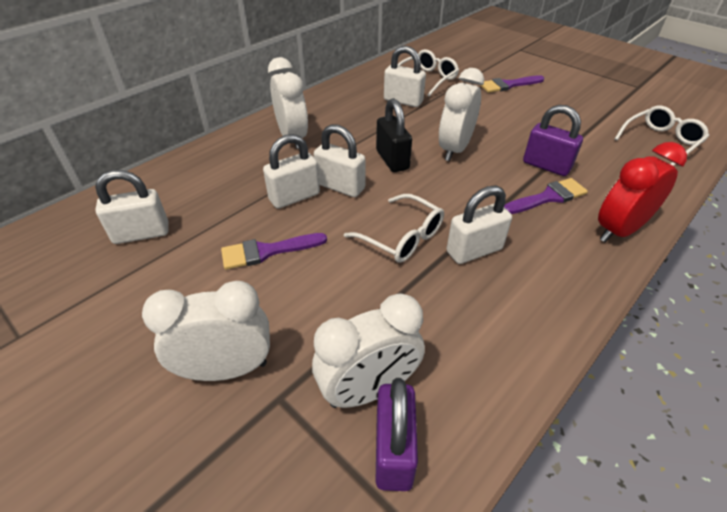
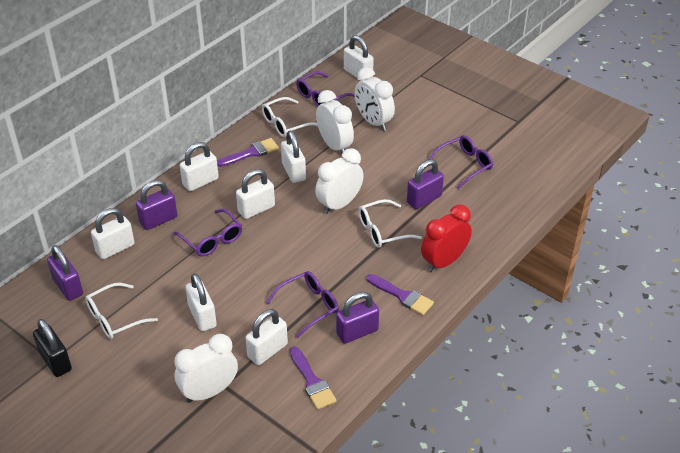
purple glasses: 0 -> 4
purple padlock: 2 -> 4
white padlock: 5 -> 7

